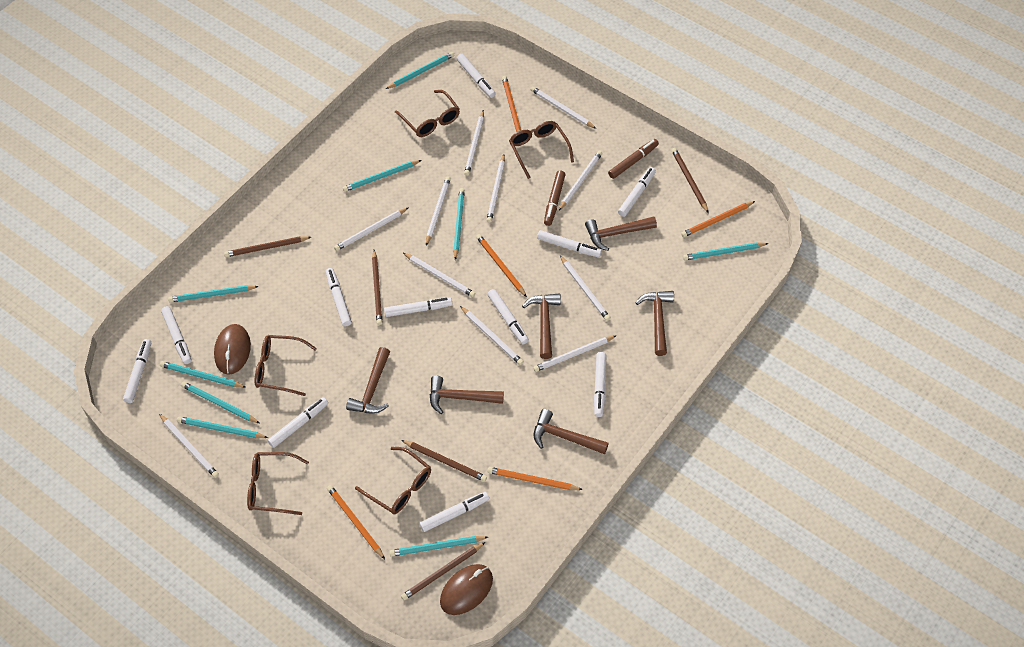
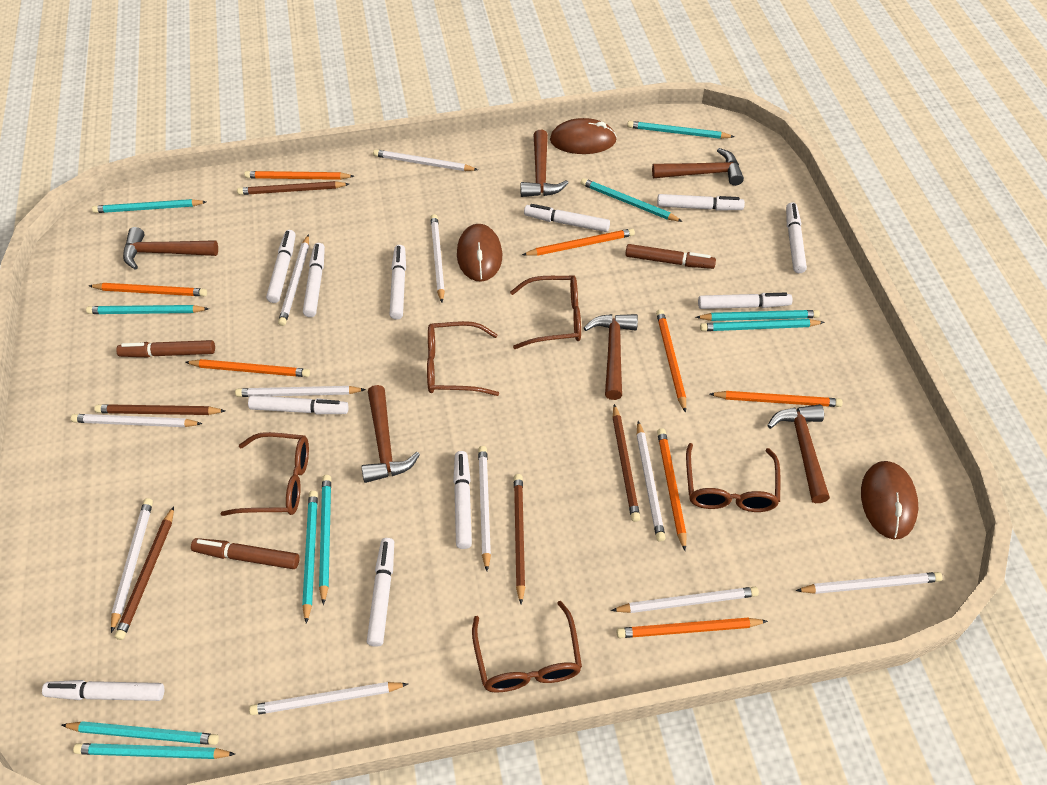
brown marker: 2 -> 3
brown mouse: 2 -> 3
orange pencil: 5 -> 8
turquoise pencil: 9 -> 10

